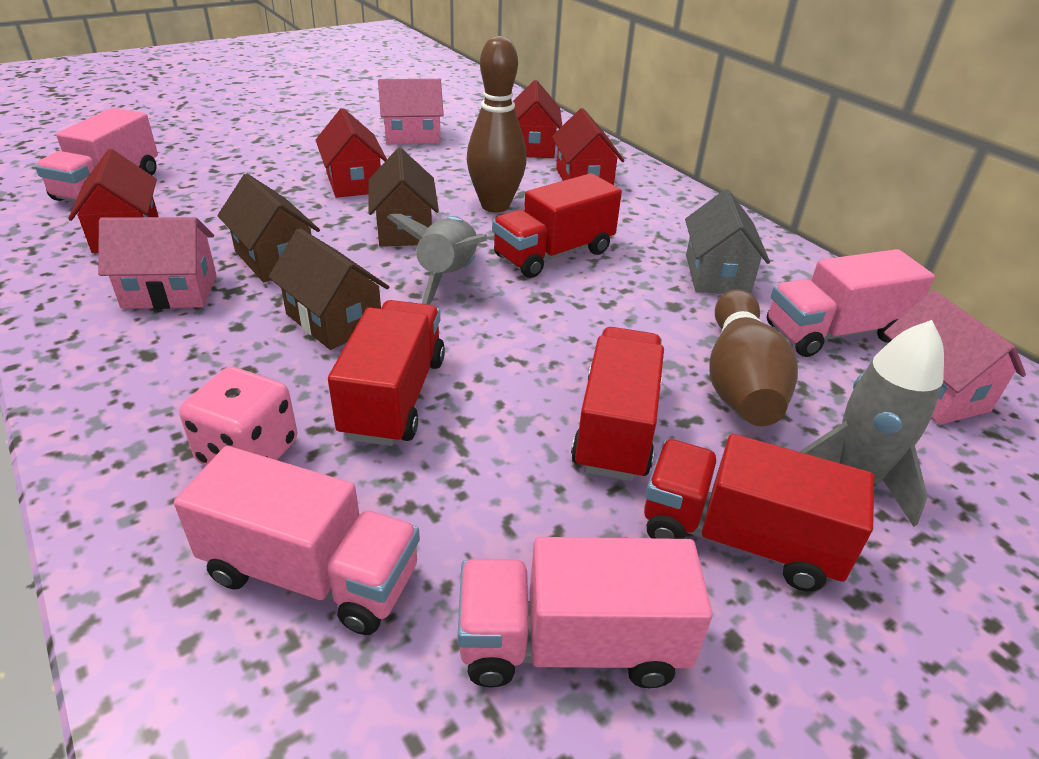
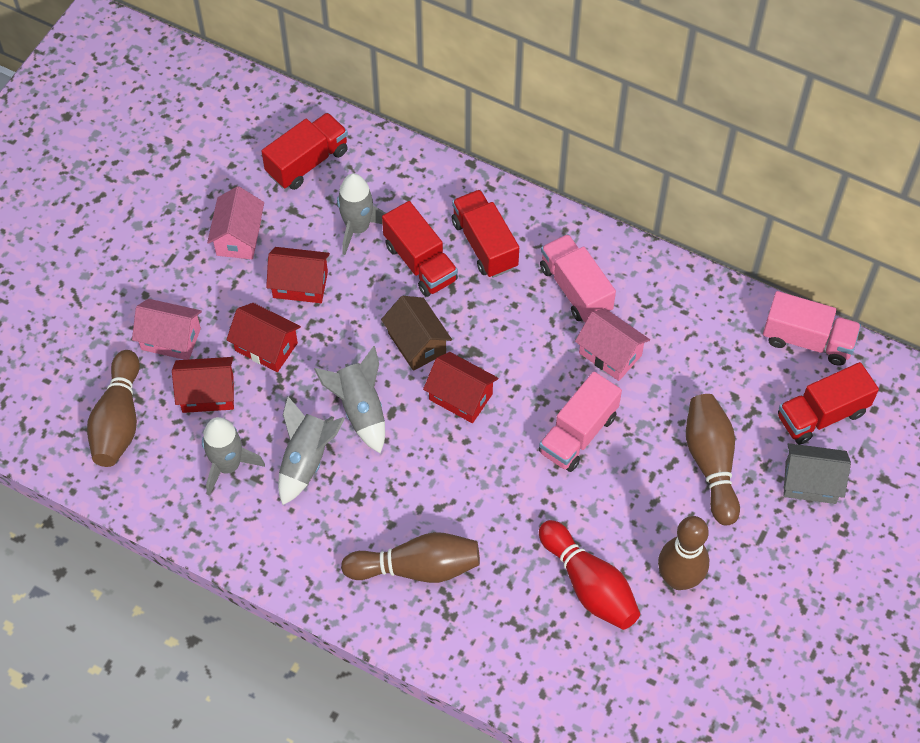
brown bowling pin: 2 -> 4
brown house: 3 -> 1
grey rocket: 2 -> 4
pink dice: 1 -> 0
pink truck: 4 -> 3
red bowling pin: 0 -> 1

